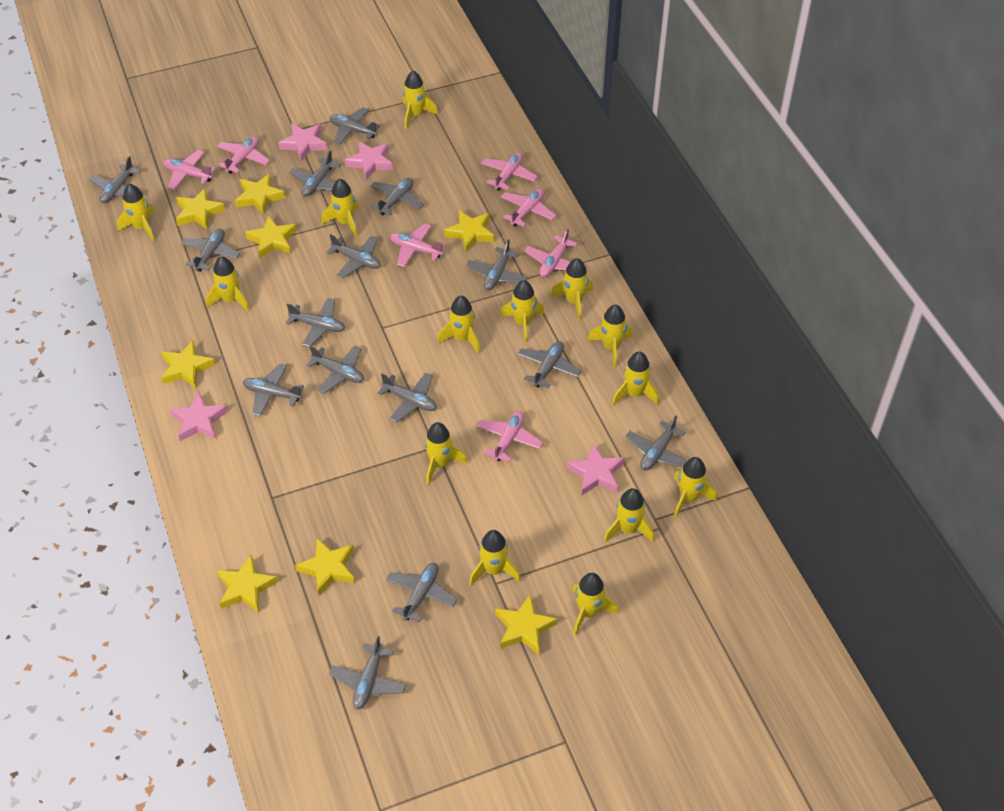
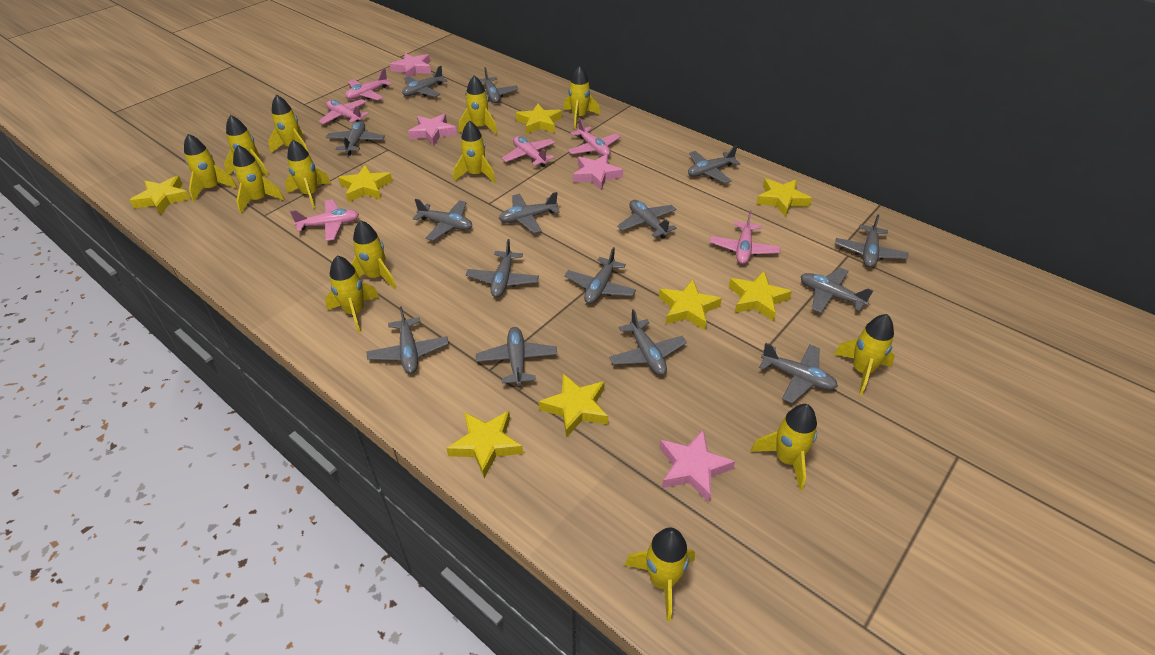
pink plane: 7 -> 6
yellow rocket: 14 -> 13

